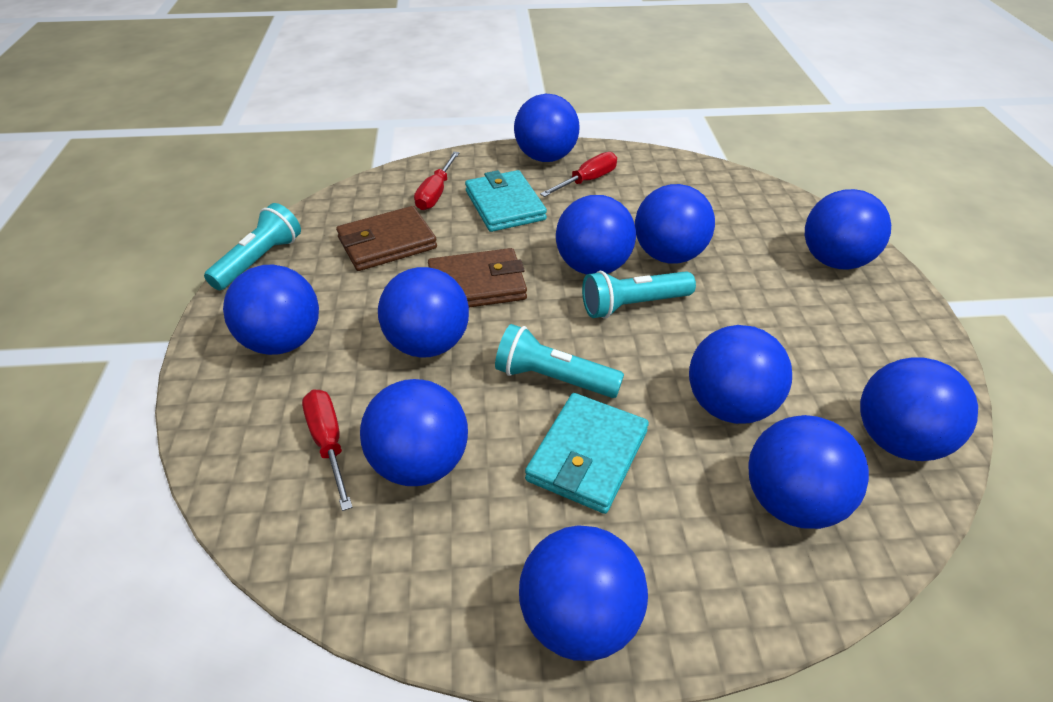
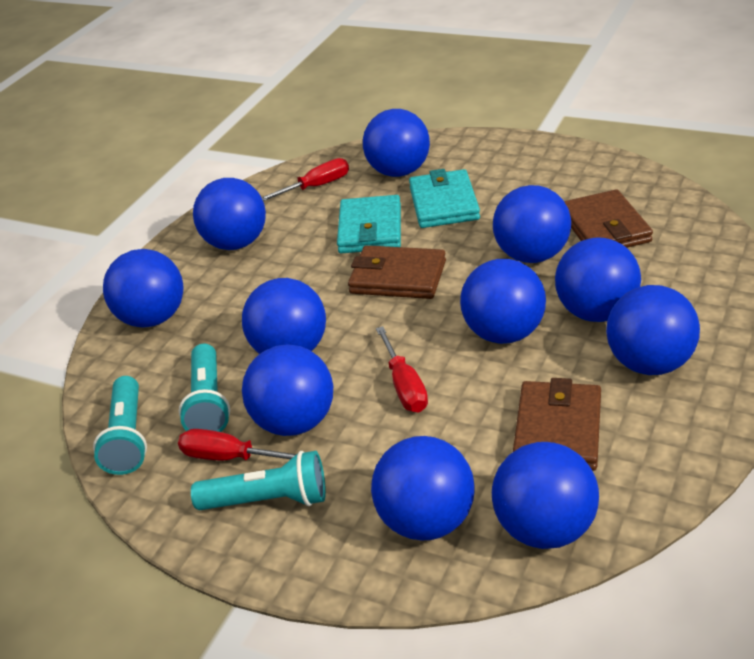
brown wallet: 2 -> 3

